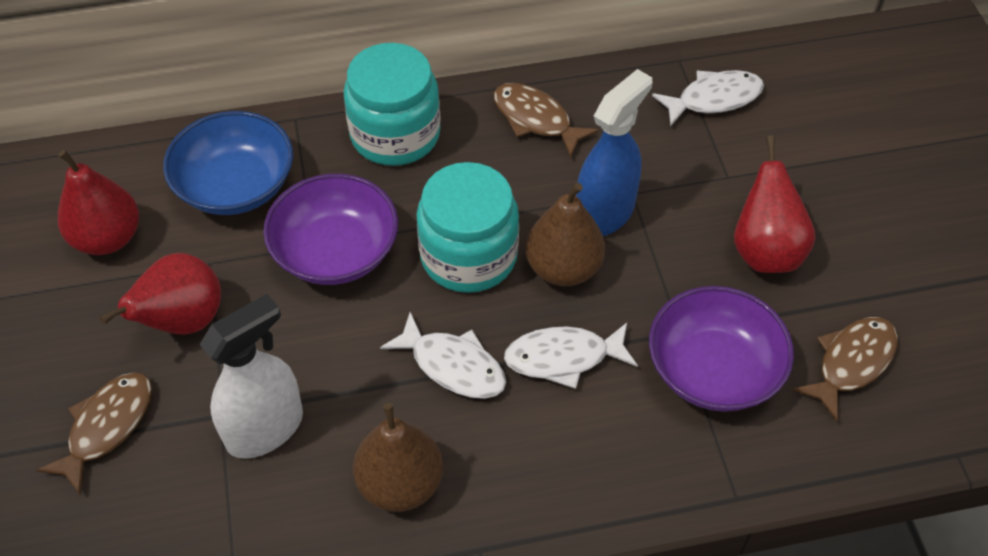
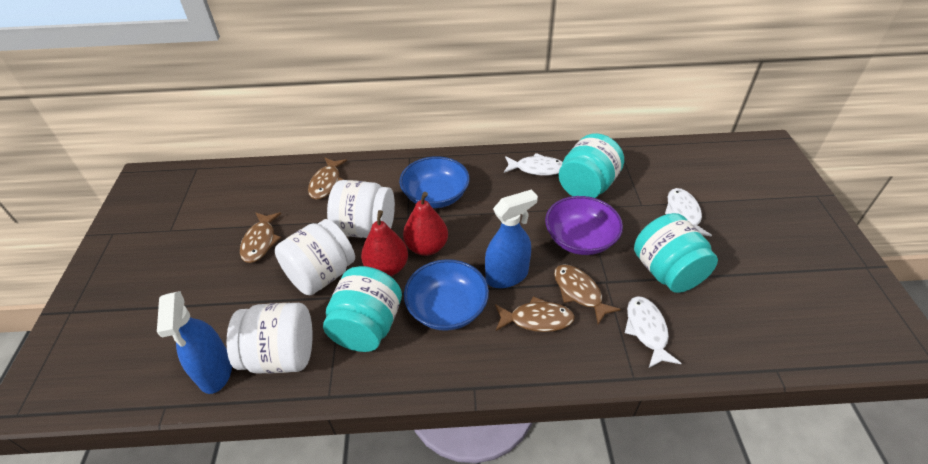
blue bowl: 1 -> 2
blue spray bottle: 1 -> 2
brown fish: 3 -> 4
brown pear: 2 -> 0
purple bowl: 2 -> 1
red pear: 3 -> 2
turquoise jar: 2 -> 3
white jar: 0 -> 3
white spray bottle: 1 -> 0

